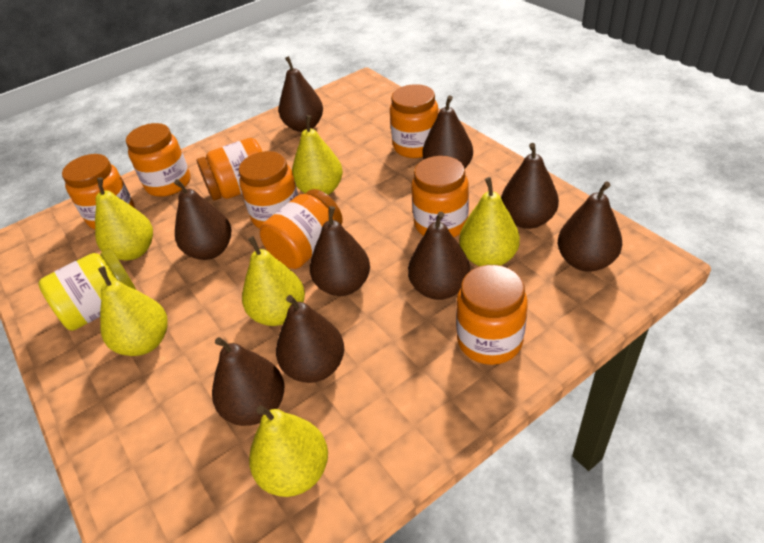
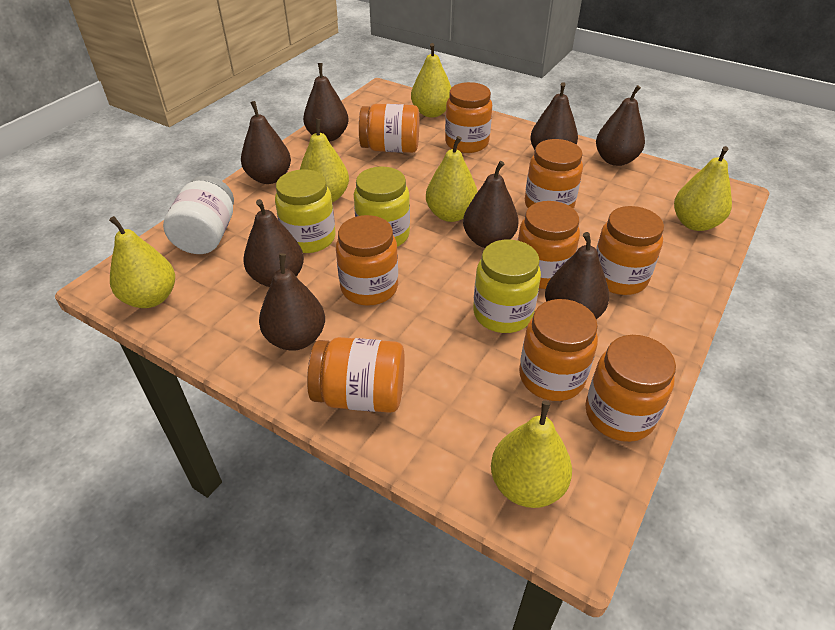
brown pear: 9 -> 8
orange jar: 8 -> 9
white jar: 0 -> 1
yellow jar: 1 -> 3

